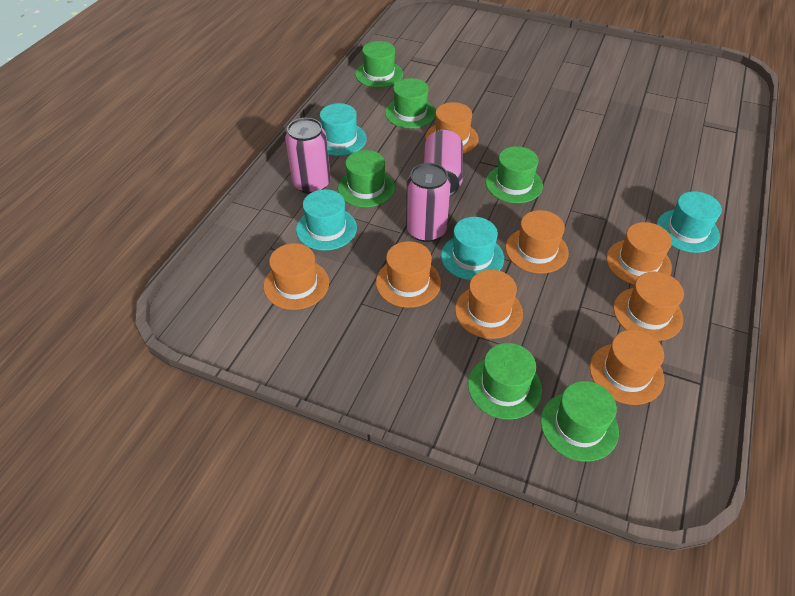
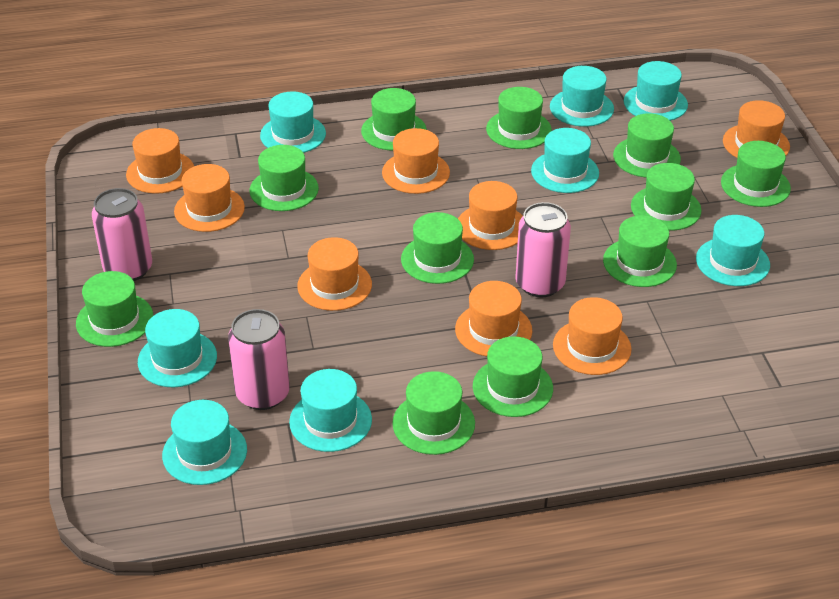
green hat: 6 -> 11
turquoise hat: 4 -> 8

